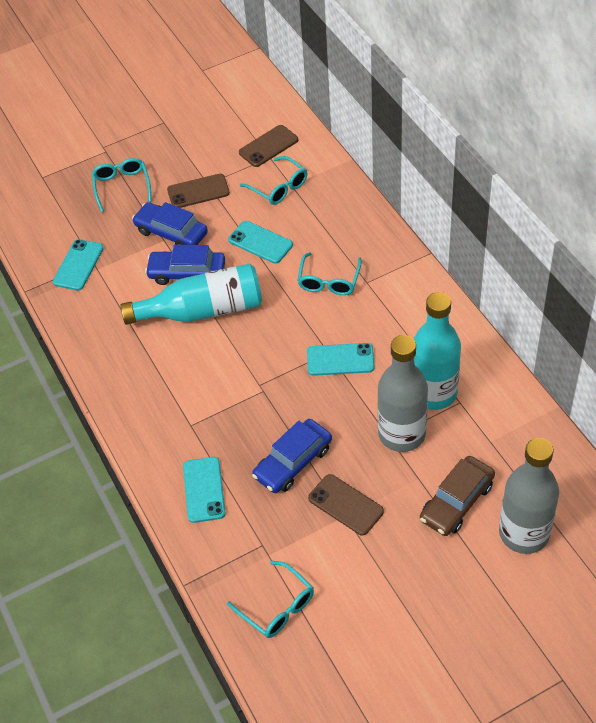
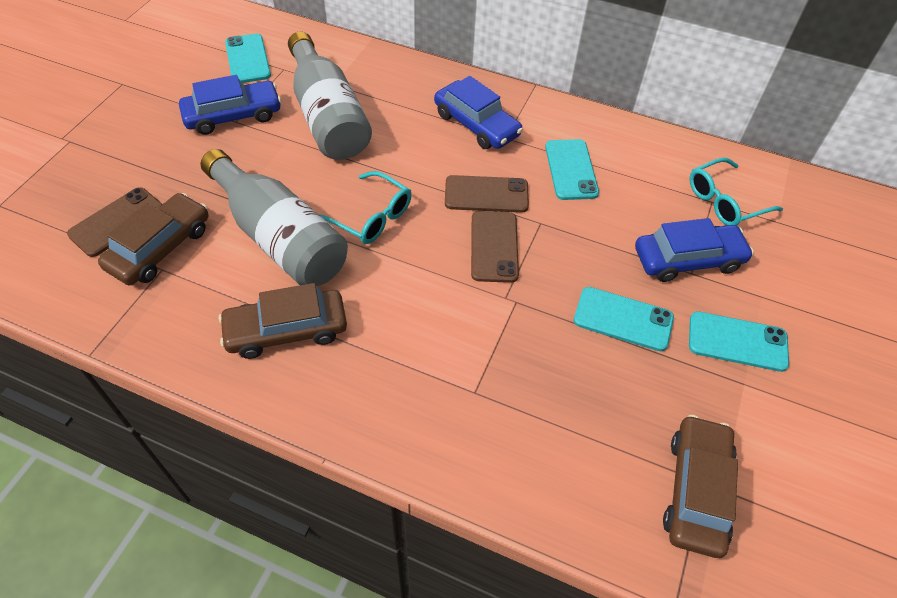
brown car: 1 -> 3
turquoise bottle: 2 -> 0
turquoise glasses: 4 -> 2

